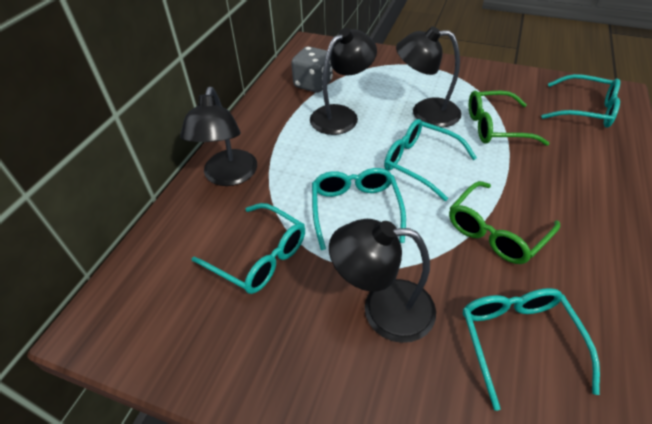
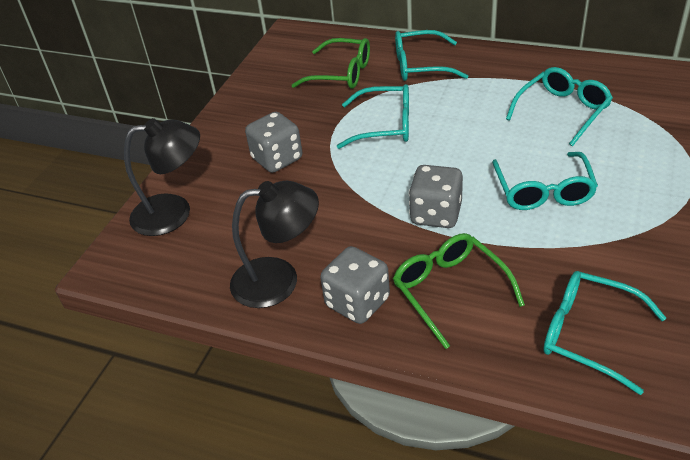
black lamp: 4 -> 2
grey dice: 1 -> 3

